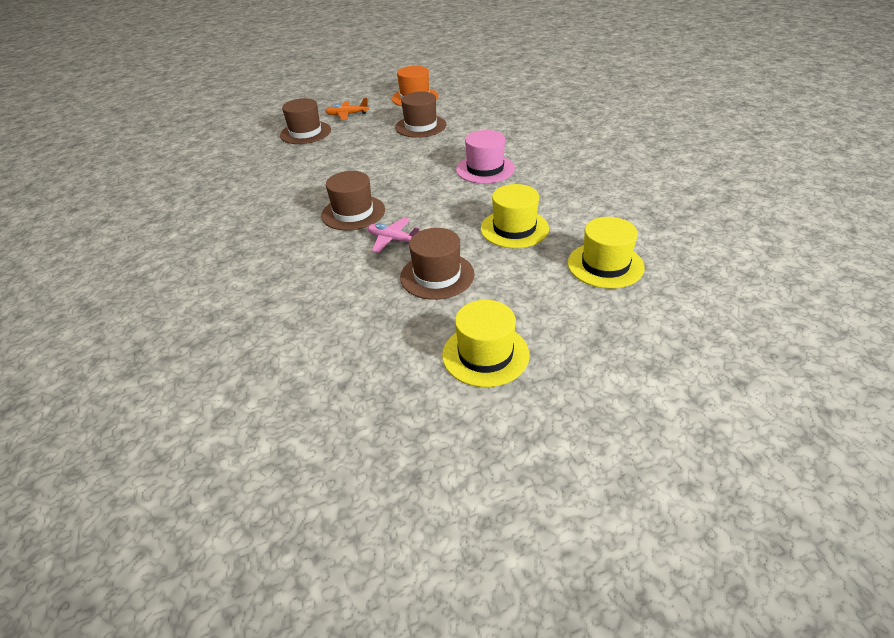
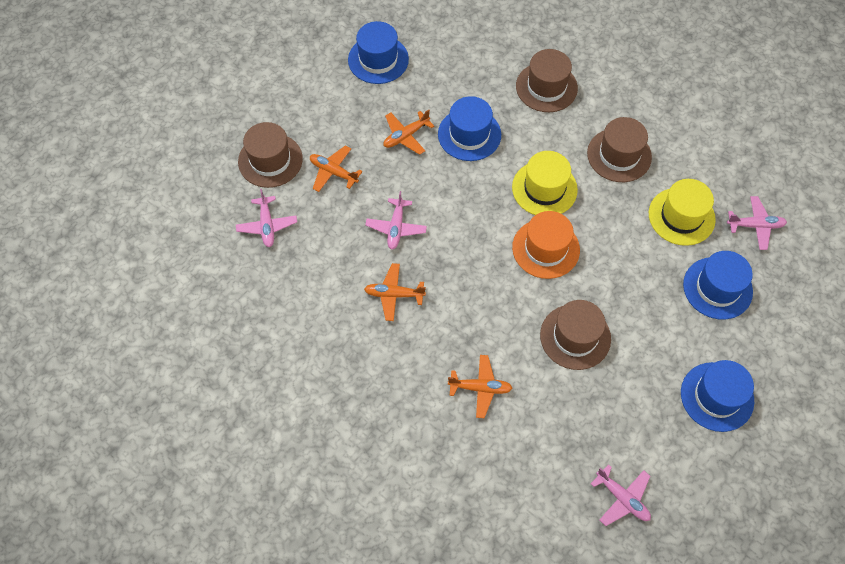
blue hat: 0 -> 4
orange plane: 1 -> 4
pink hat: 1 -> 0
pink plane: 1 -> 4
yellow hat: 3 -> 2

